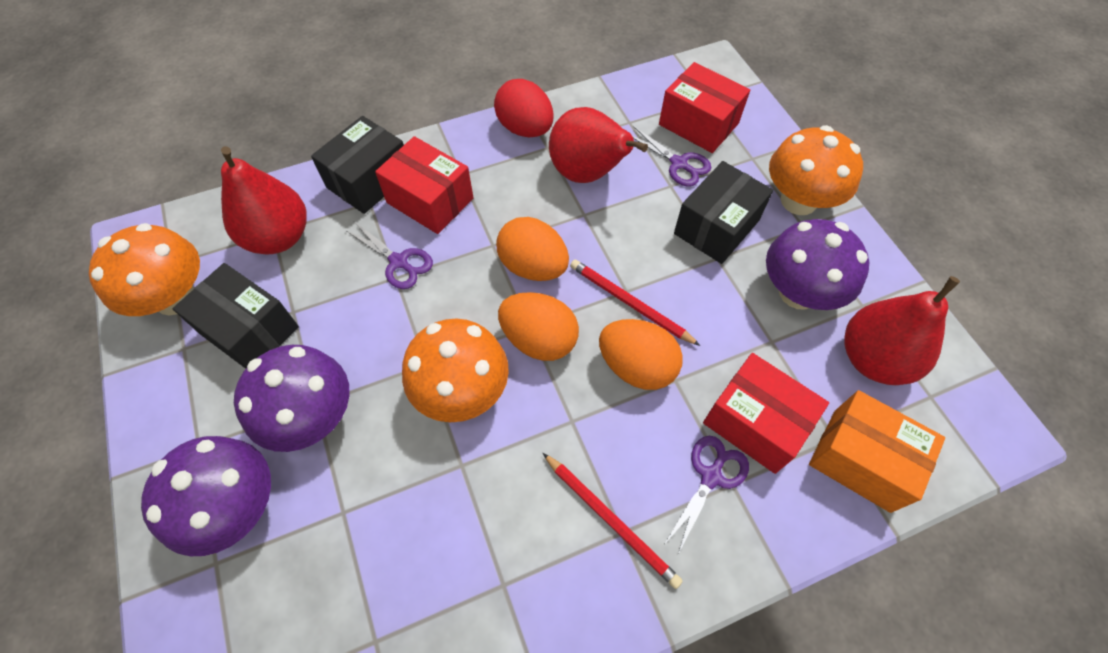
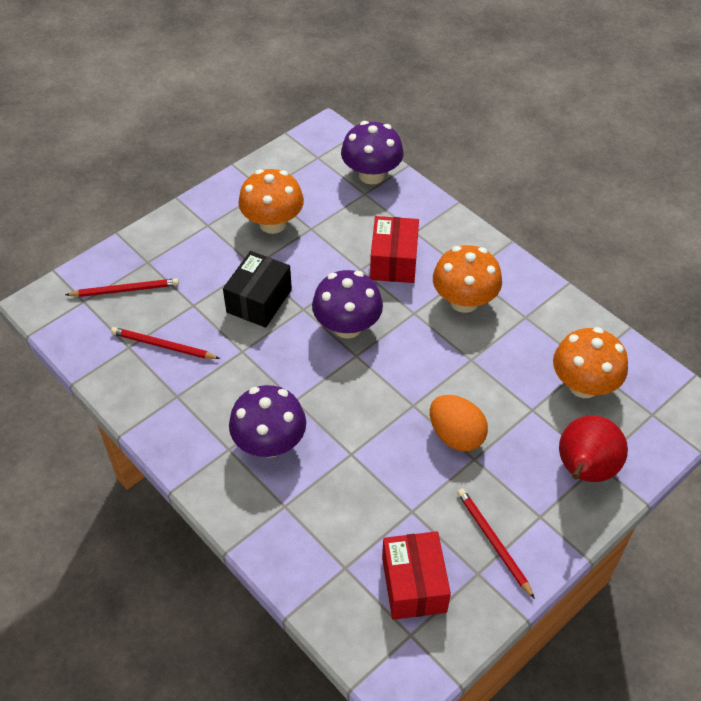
black box: 3 -> 1
orange box: 1 -> 0
orange egg: 3 -> 1
purple scissors: 3 -> 0
red box: 3 -> 2
red egg: 1 -> 0
red pear: 3 -> 1
red pencil: 2 -> 3

